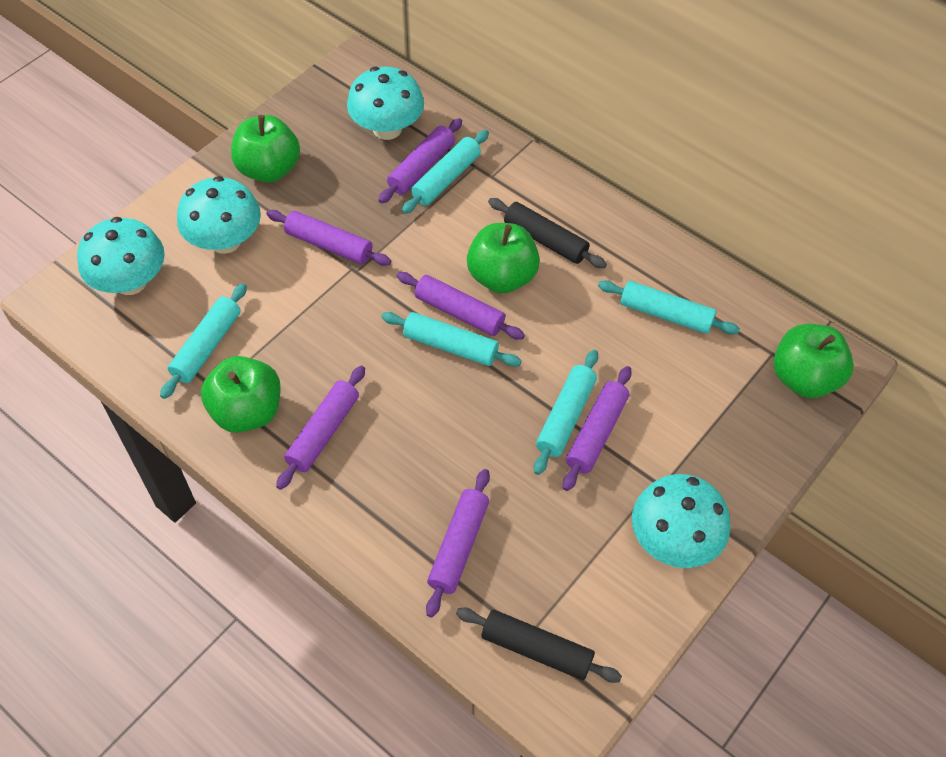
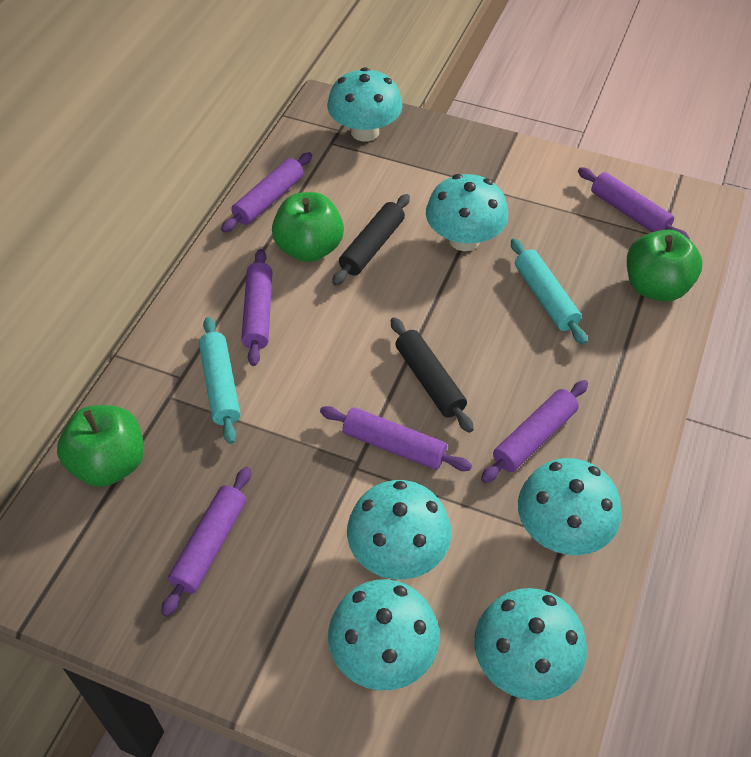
green apple: 4 -> 3
turquoise mushroom: 4 -> 6
turquoise rolling pin: 5 -> 2

